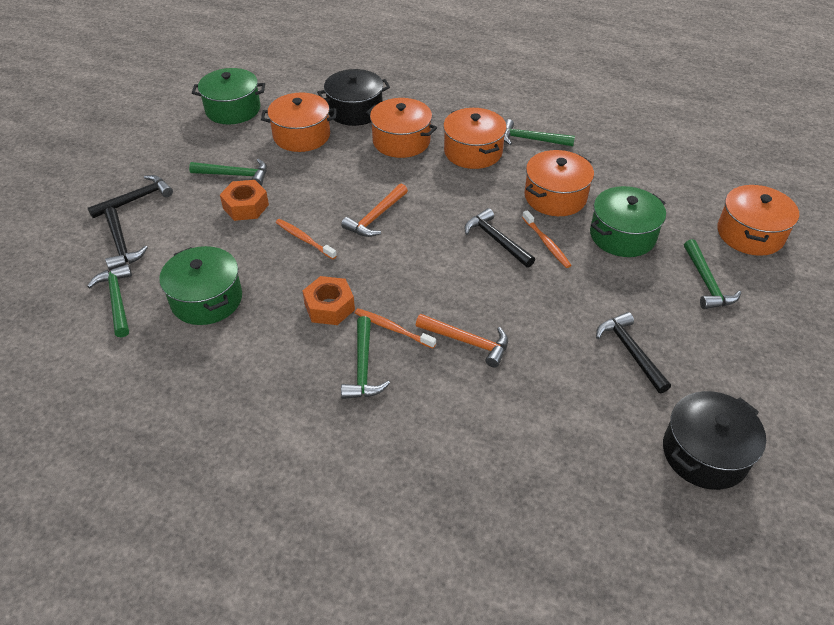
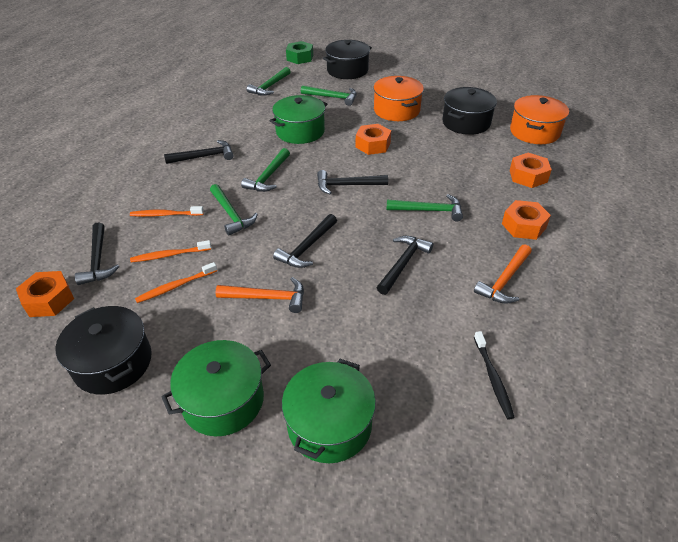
black hammer: 4 -> 5
black pot: 2 -> 3
black toothbrush: 0 -> 1
green nut: 0 -> 1
orange nut: 2 -> 4
orange pot: 5 -> 2

